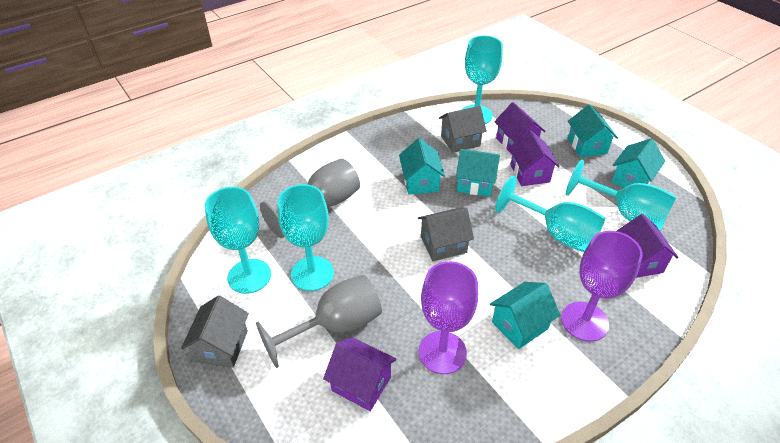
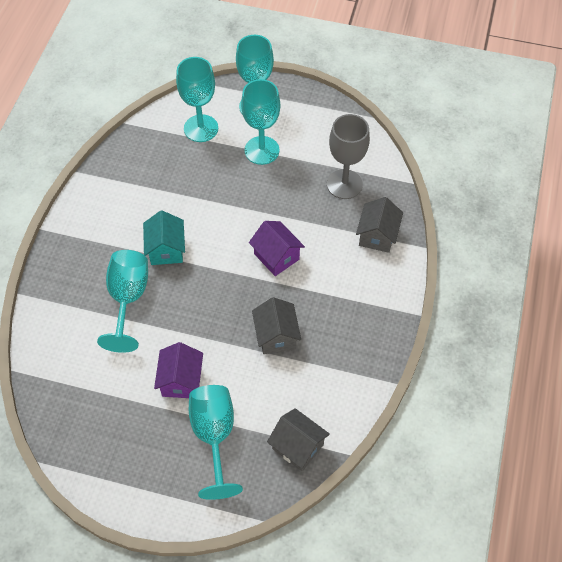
grey goblet: 2 -> 1
purple goblet: 2 -> 0
purple house: 4 -> 2
turquoise house: 5 -> 1

